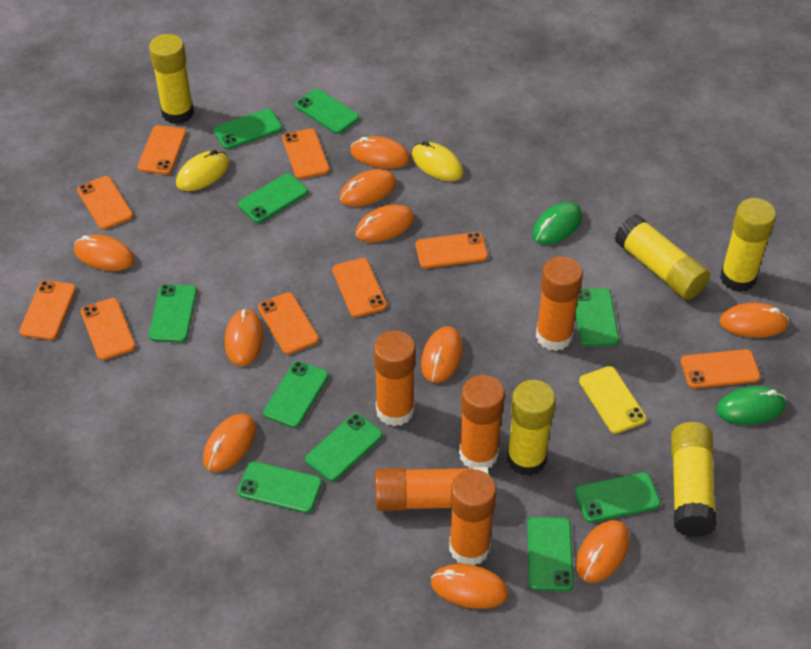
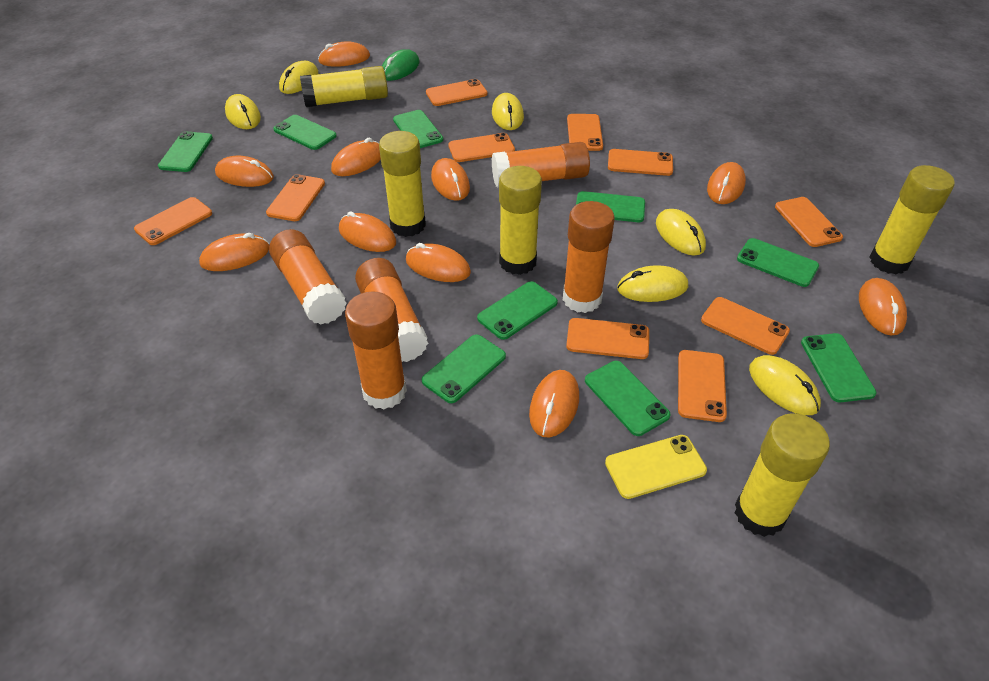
green mouse: 2 -> 1
green phone: 10 -> 9
orange phone: 9 -> 10
yellow mouse: 2 -> 6

